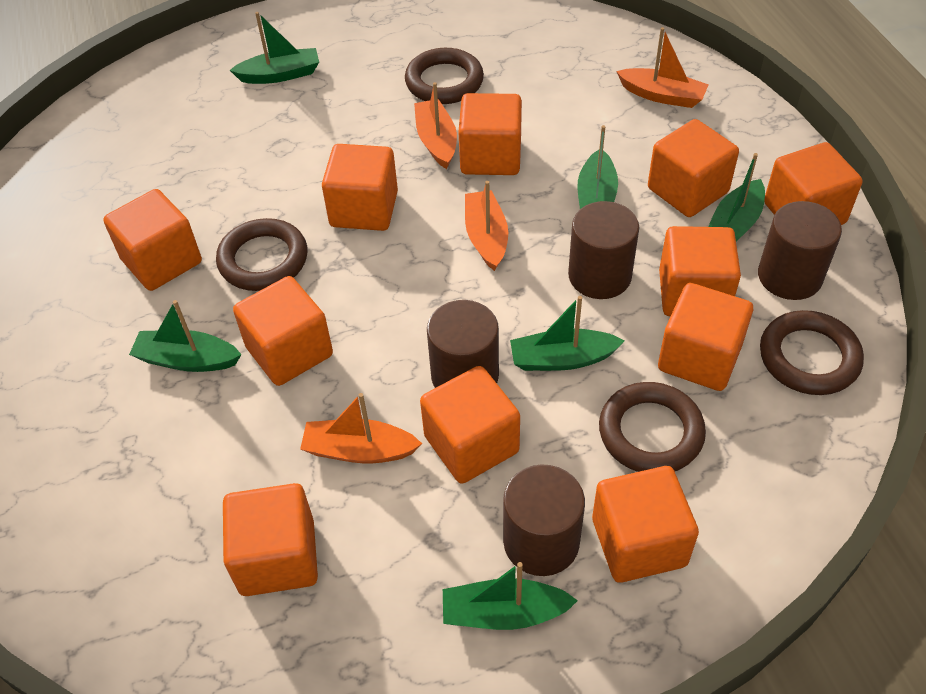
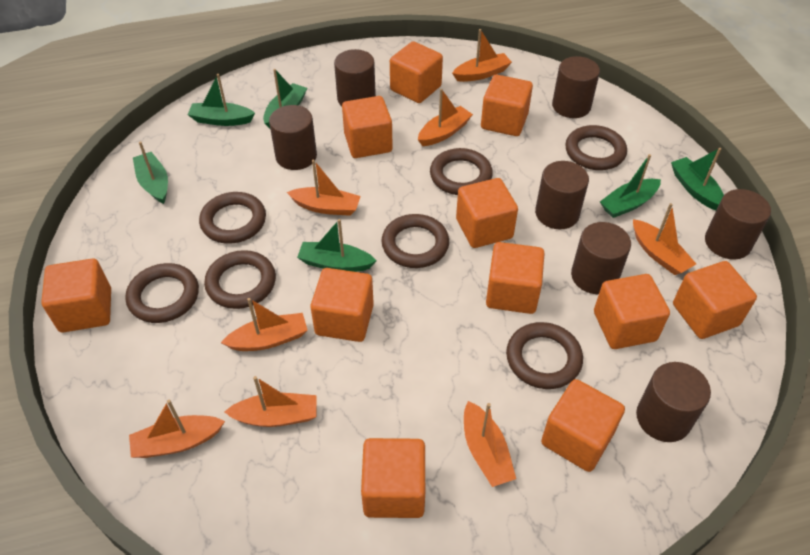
brown cylinder: 4 -> 7
brown ring: 4 -> 7
orange boat: 4 -> 8

